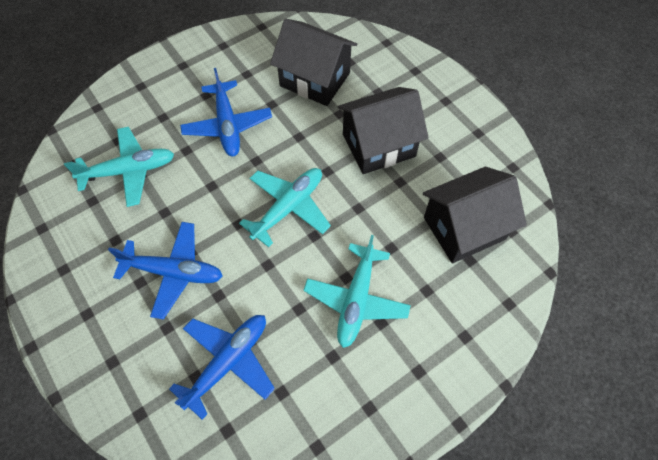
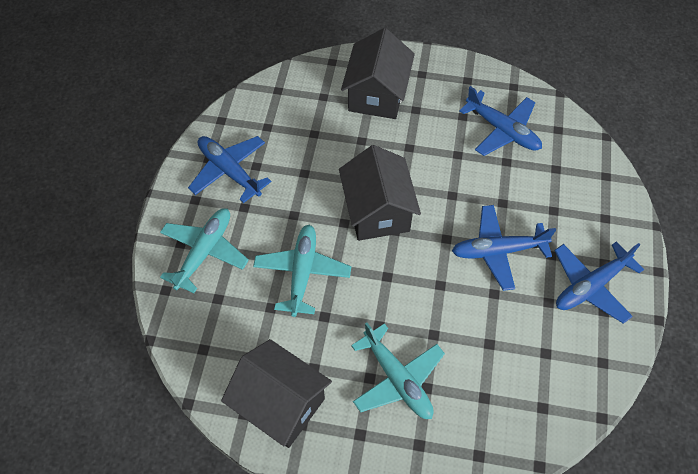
blue plane: 3 -> 4

